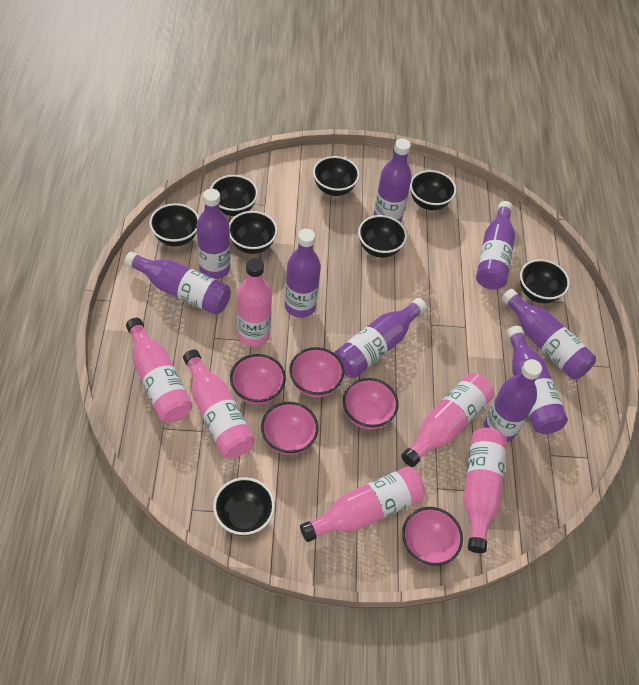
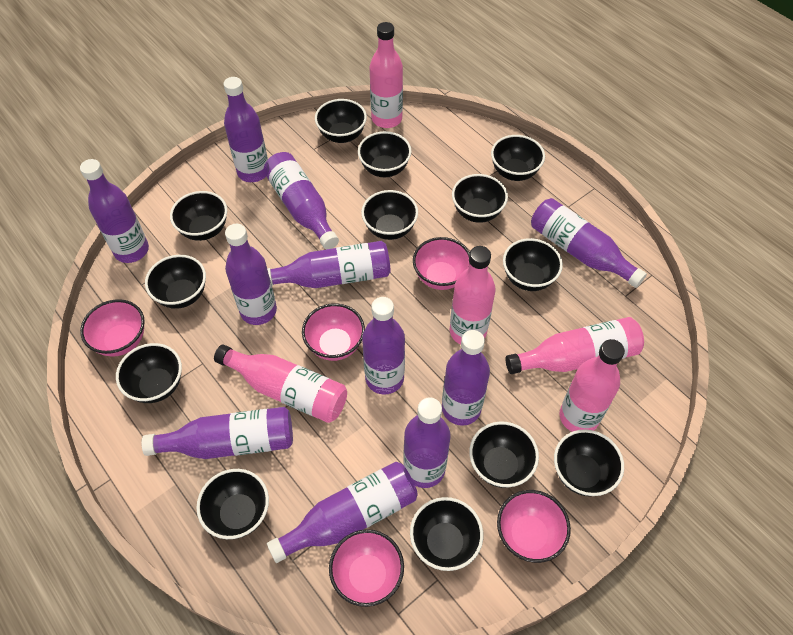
black bowl: 8 -> 13
pink bottle: 6 -> 5
purple bottle: 9 -> 11

